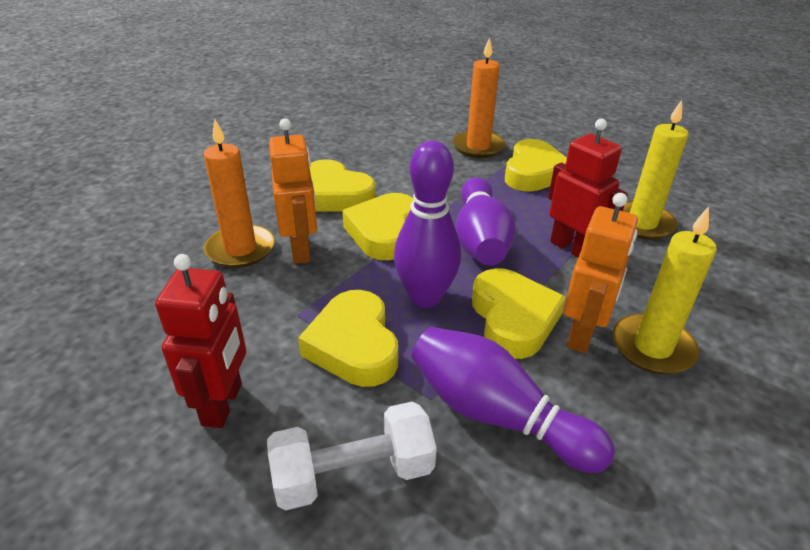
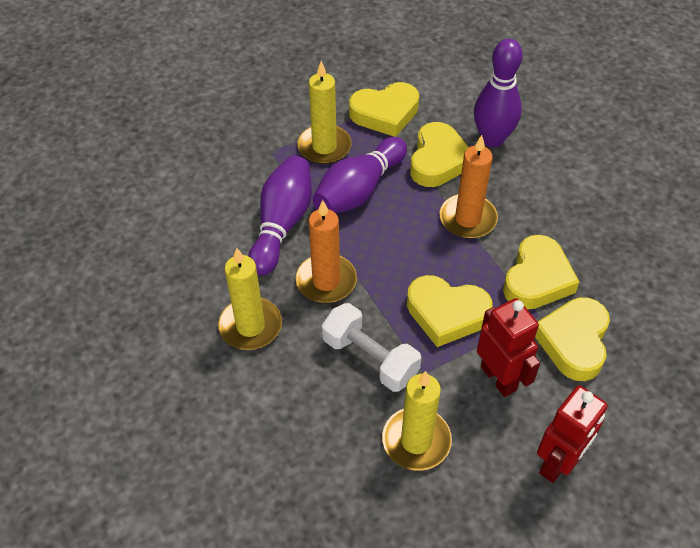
orange robot: 2 -> 0
yellow candle: 2 -> 3

